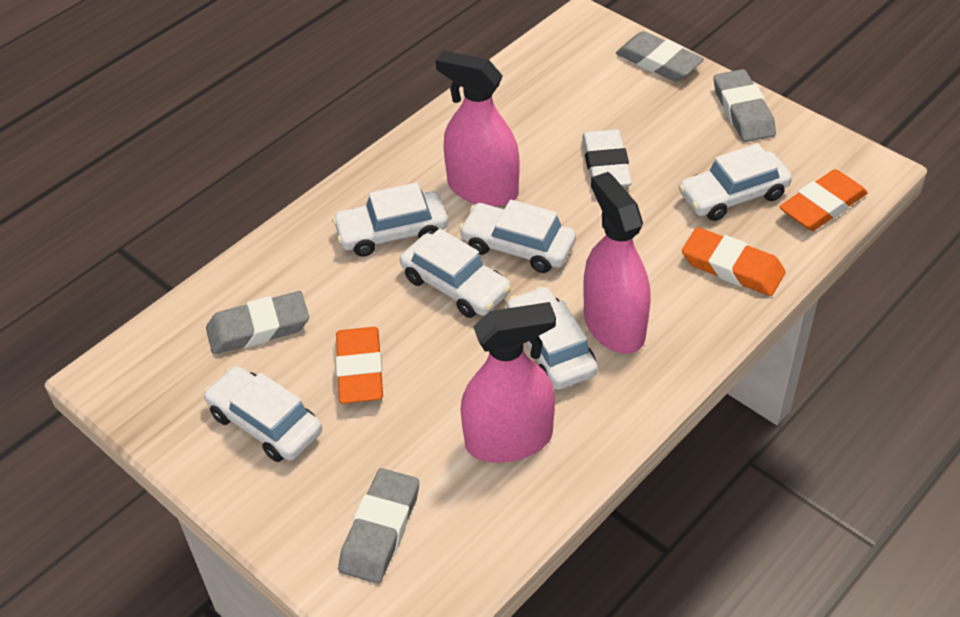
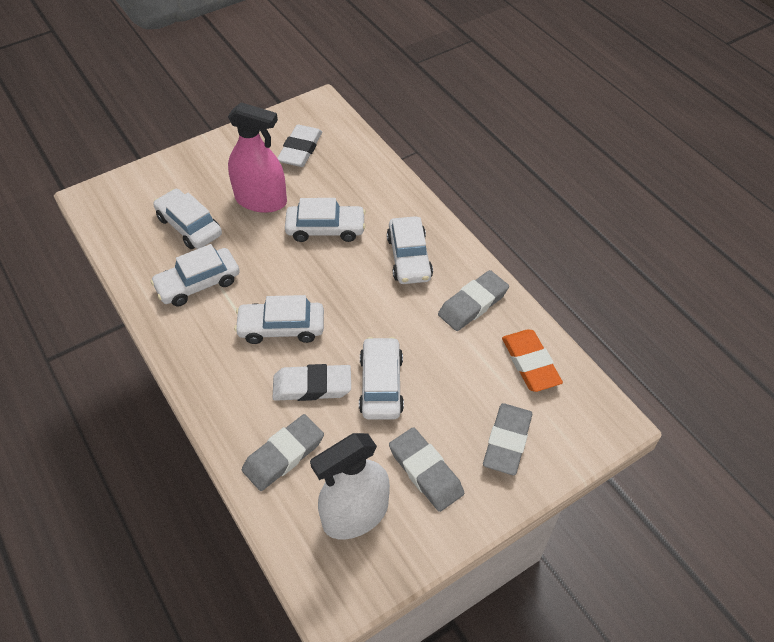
orange eraser: 3 -> 1
pink spray bottle: 3 -> 1
white eraser: 1 -> 2
white spray bottle: 0 -> 1

